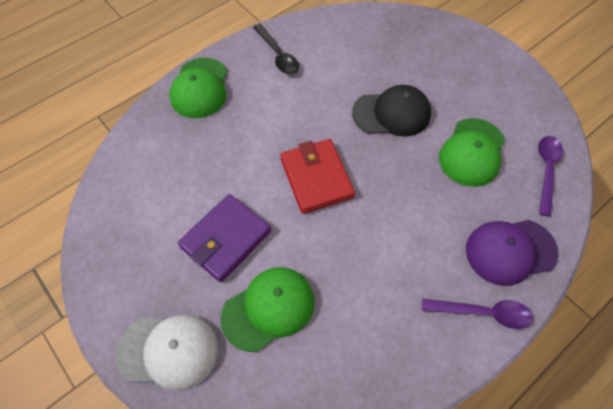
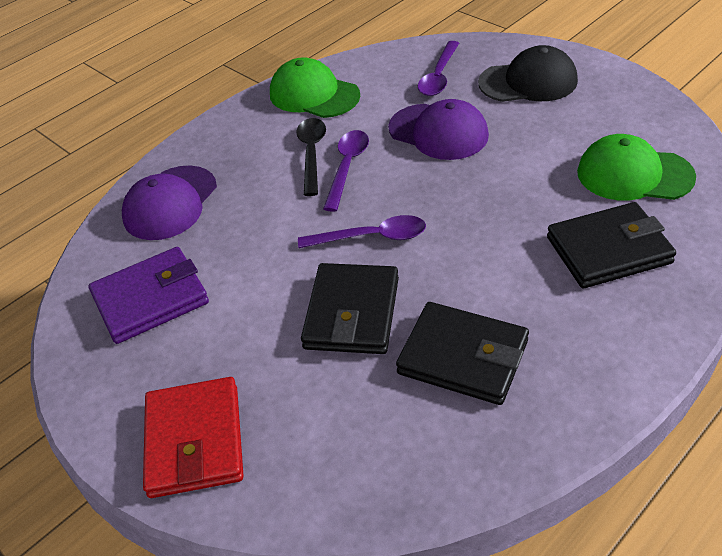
black wallet: 0 -> 3
green cap: 3 -> 2
purple cap: 1 -> 2
purple spoon: 2 -> 3
white cap: 1 -> 0

